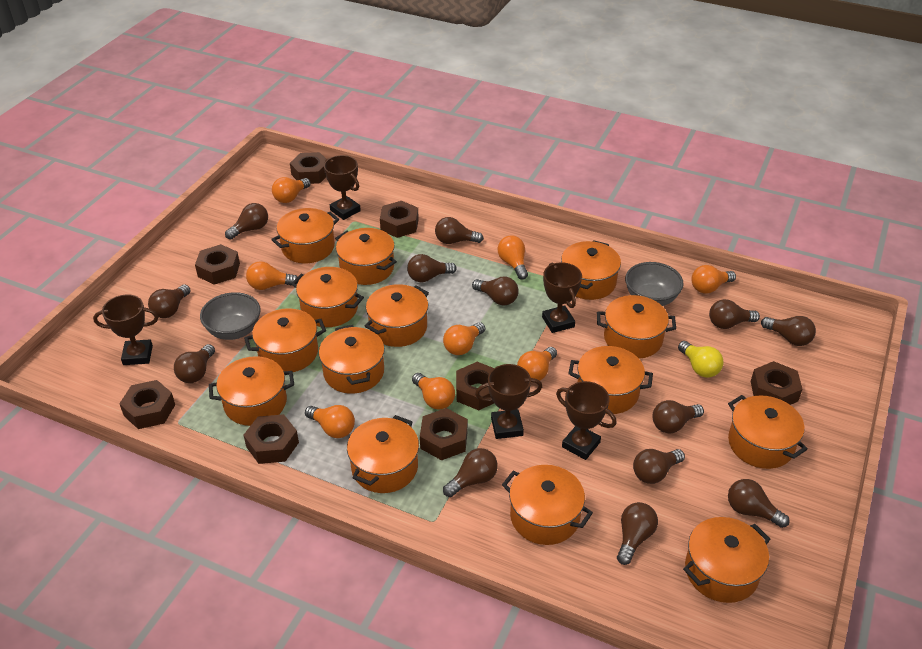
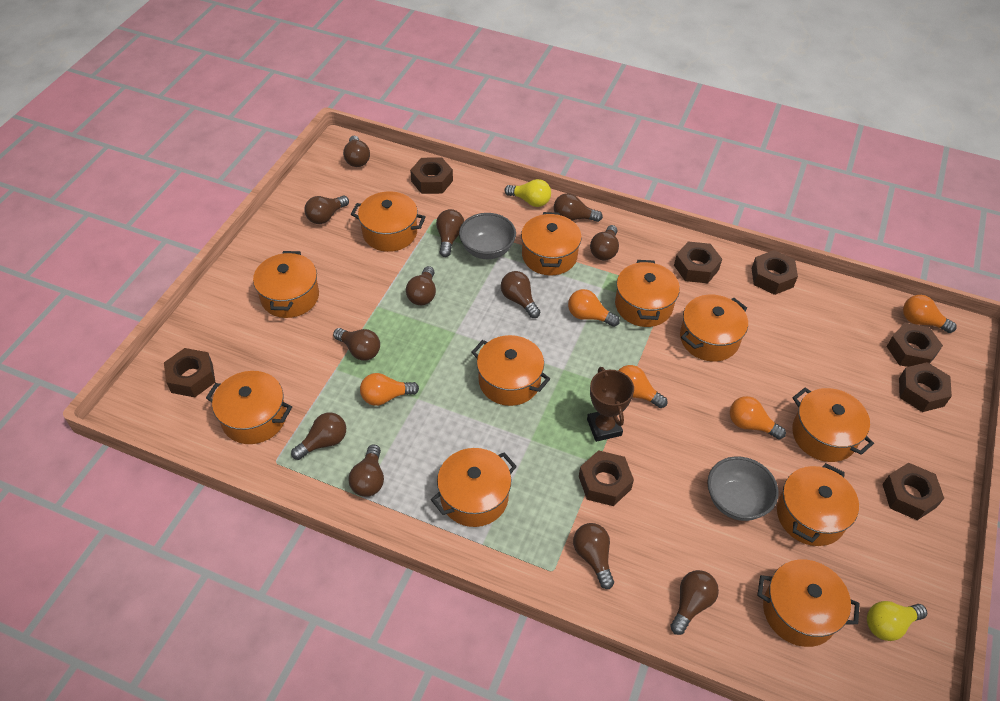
brown light bulb: 13 -> 12
brown trophy: 5 -> 1
orange light bulb: 8 -> 5
orange pot: 14 -> 11
yellow light bulb: 1 -> 2

